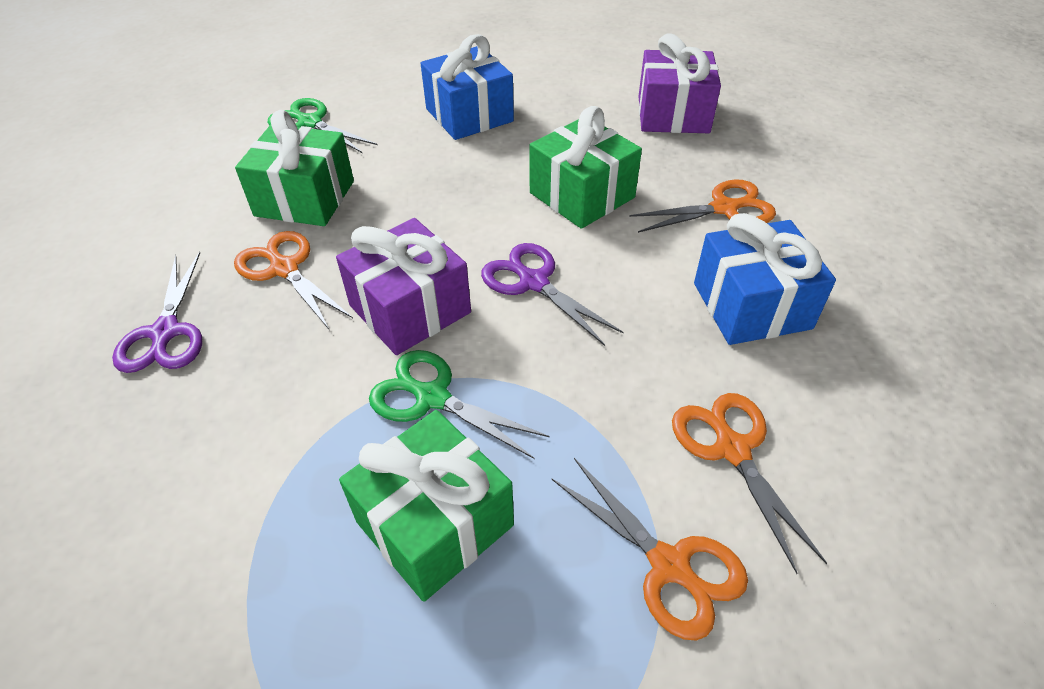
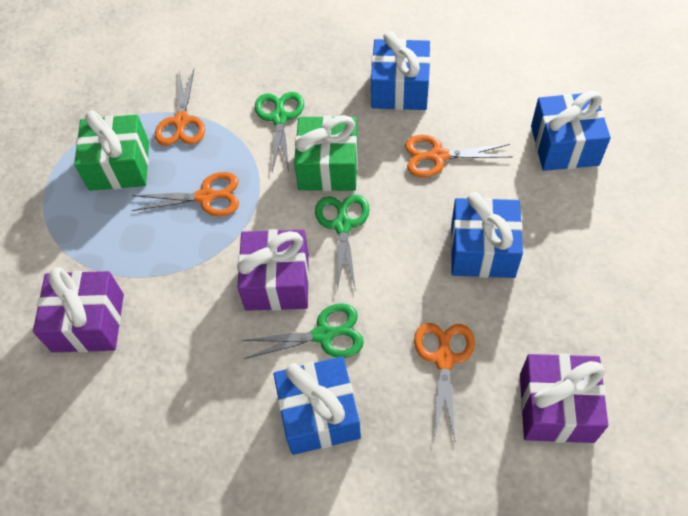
blue gift: 2 -> 4
green gift: 3 -> 2
green scissors: 2 -> 3
purple gift: 2 -> 3
purple scissors: 2 -> 0

